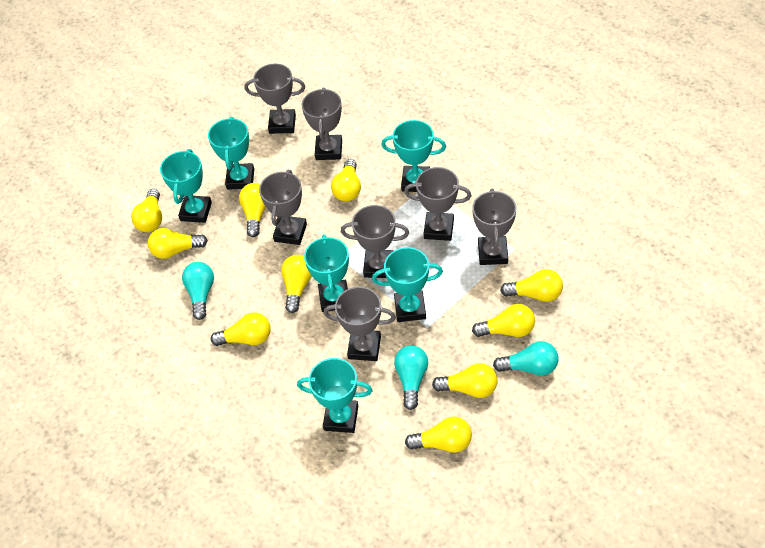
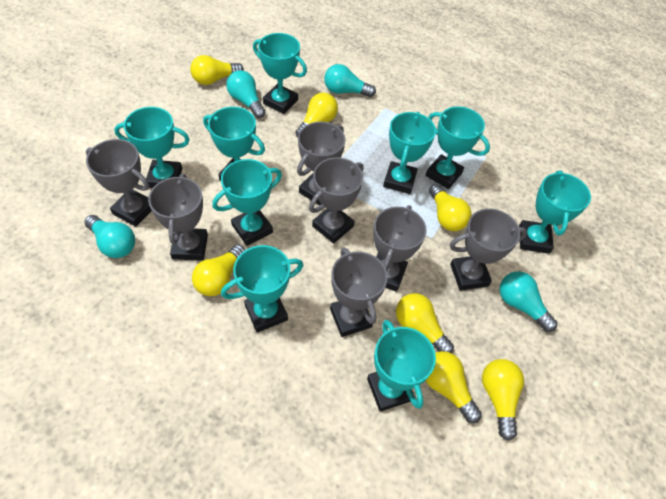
turquoise light bulb: 3 -> 4
turquoise trophy: 6 -> 9
yellow light bulb: 10 -> 7

